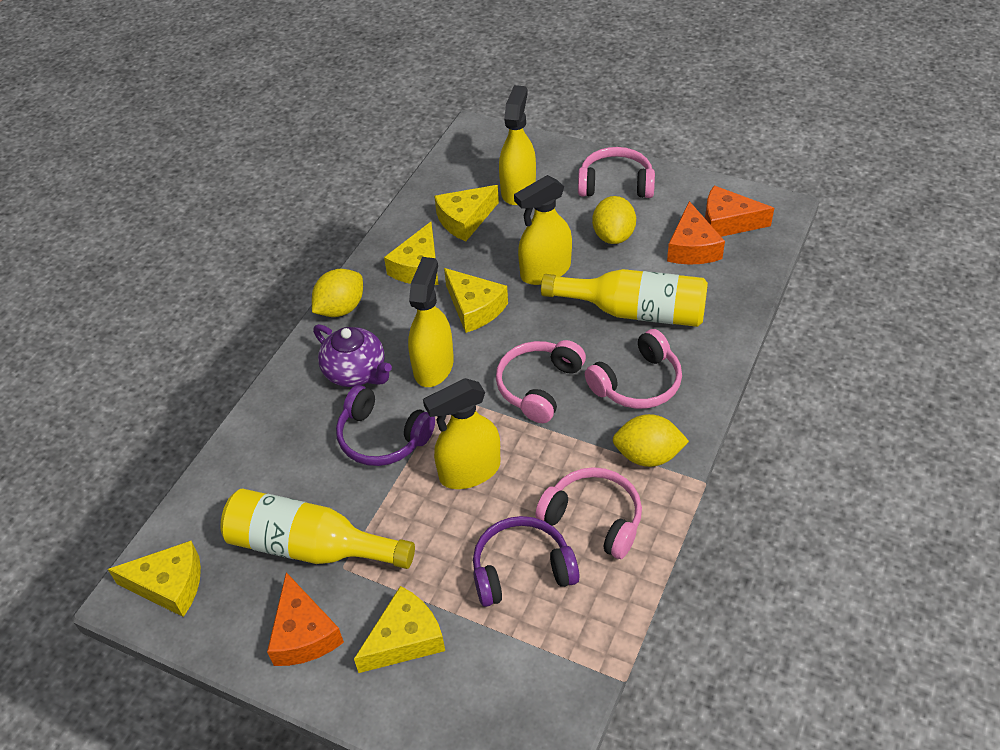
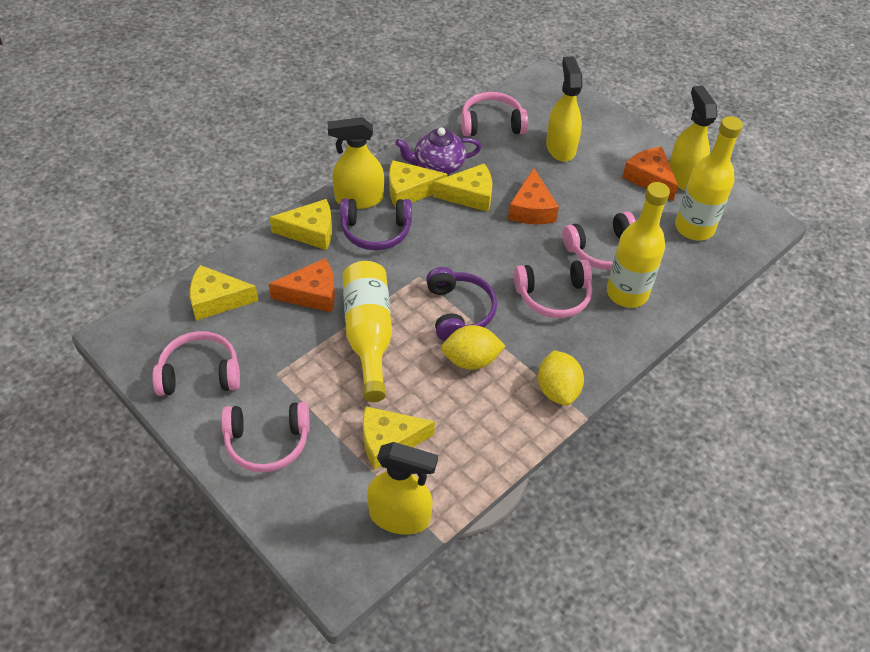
pink headphones: 4 -> 5
yellow bottle: 2 -> 3
yellow lemon: 3 -> 2

